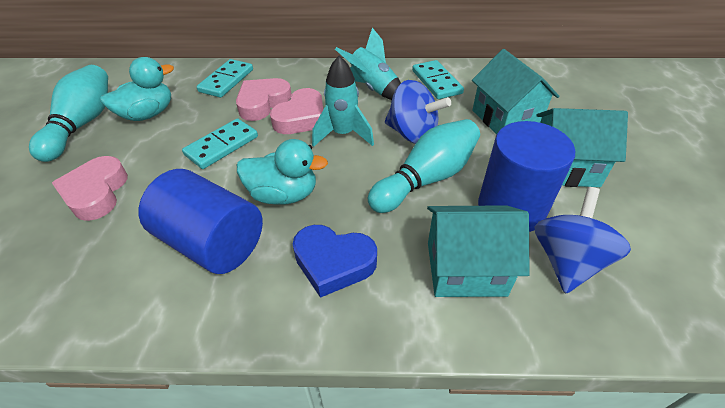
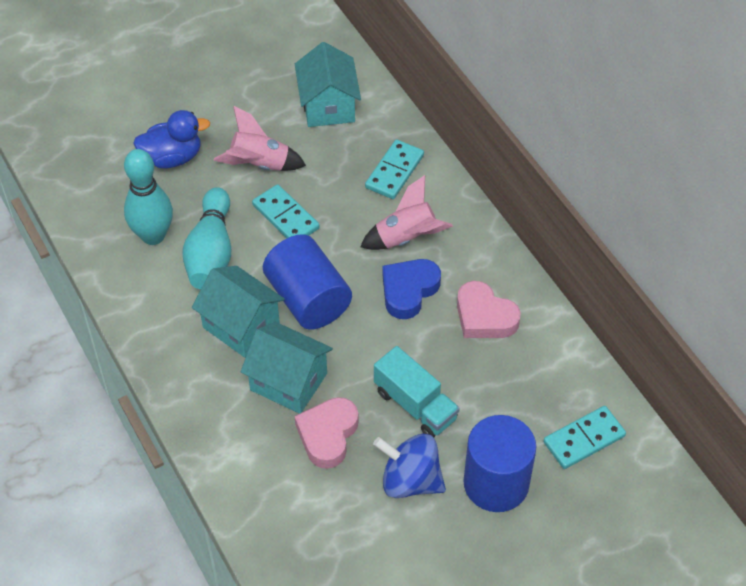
blue duck: 0 -> 1
blue spinning top: 2 -> 1
pink heart: 3 -> 2
pink rocket: 0 -> 2
turquoise duck: 2 -> 0
turquoise rocket: 2 -> 0
turquoise truck: 0 -> 1

